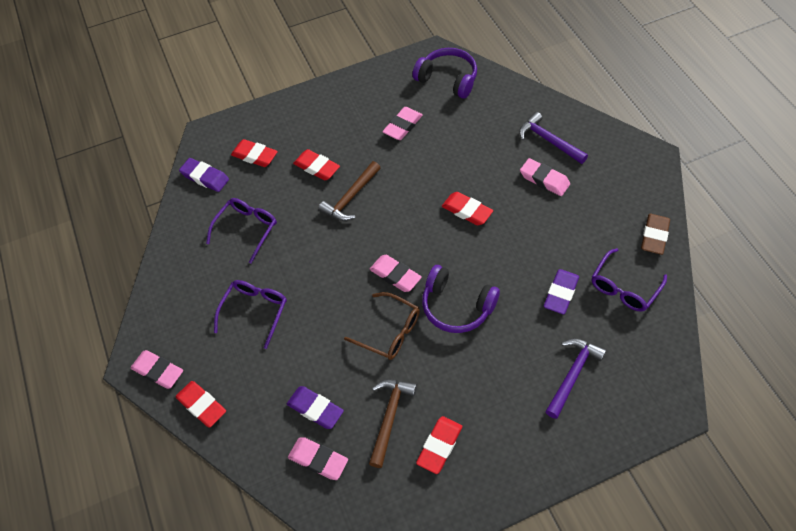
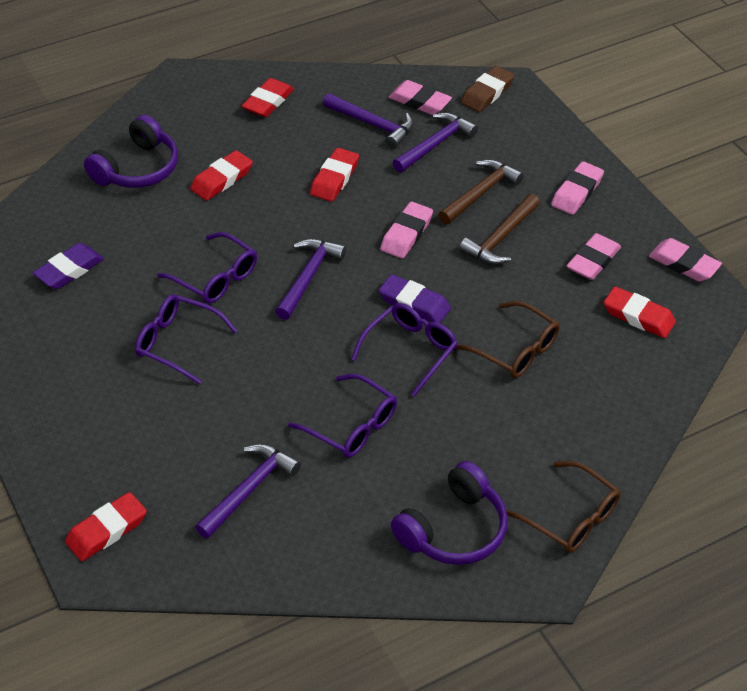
brown glasses: 1 -> 2
purple eraser: 3 -> 2
purple glasses: 3 -> 4
purple hammer: 2 -> 4

